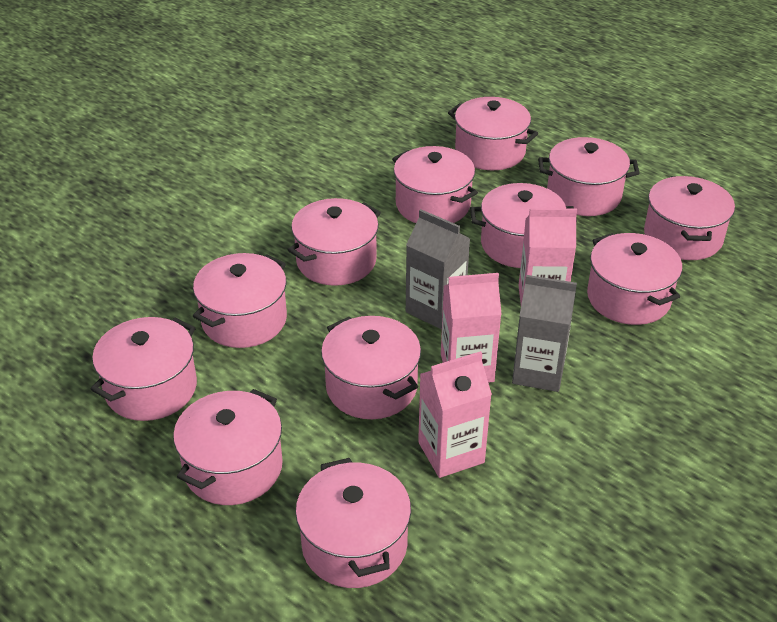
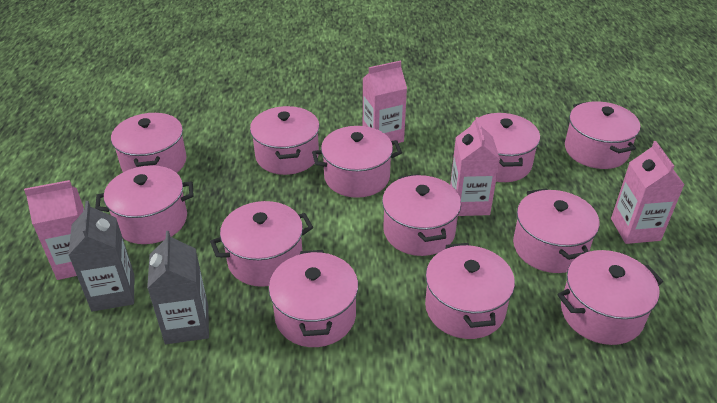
pink carton: 3 -> 4

